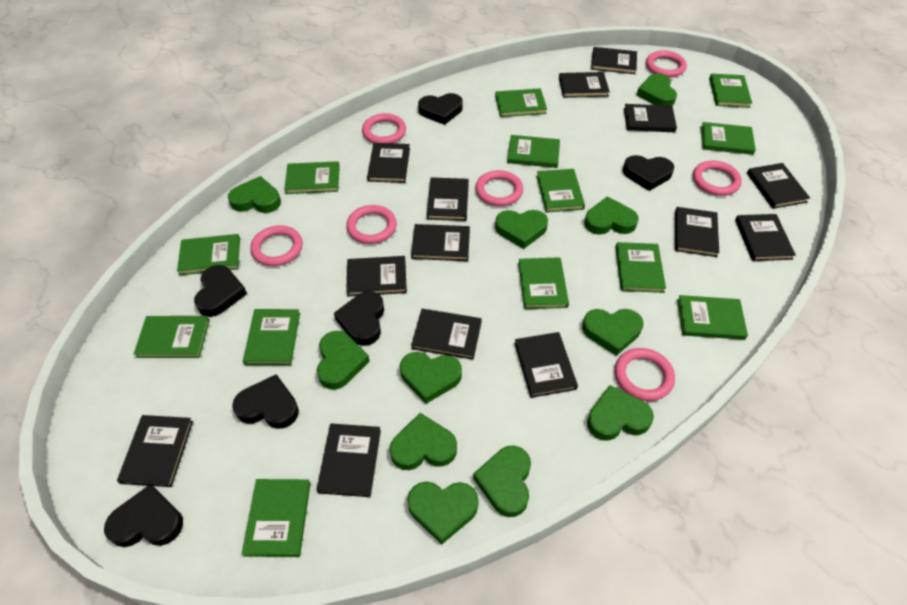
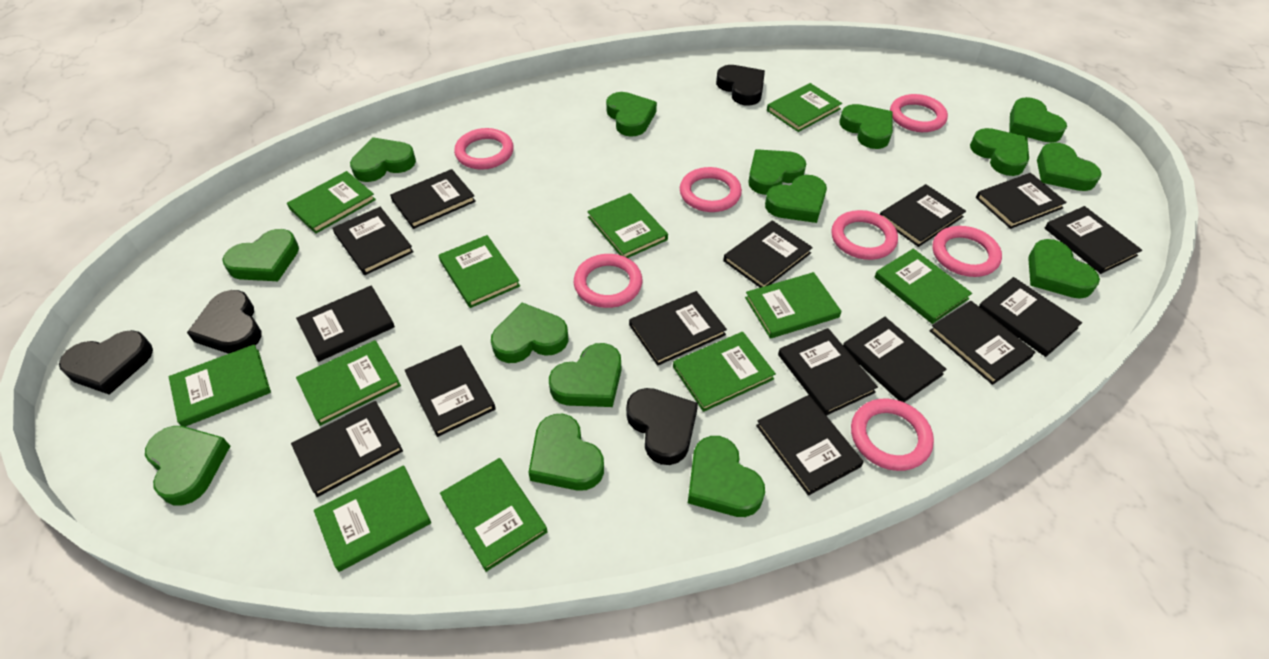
black book: 14 -> 15
black heart: 6 -> 4
green book: 13 -> 11
green heart: 11 -> 15

